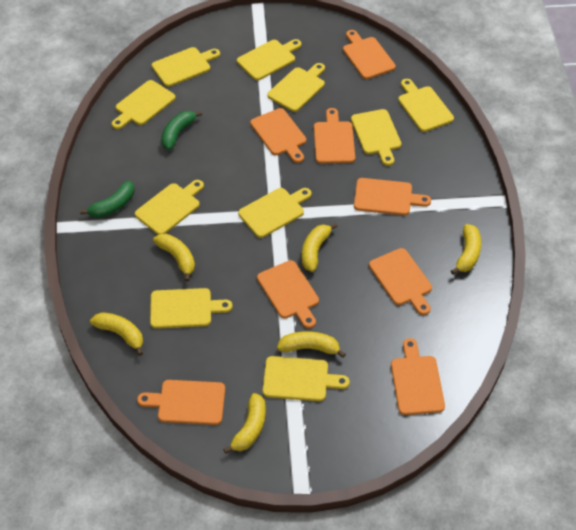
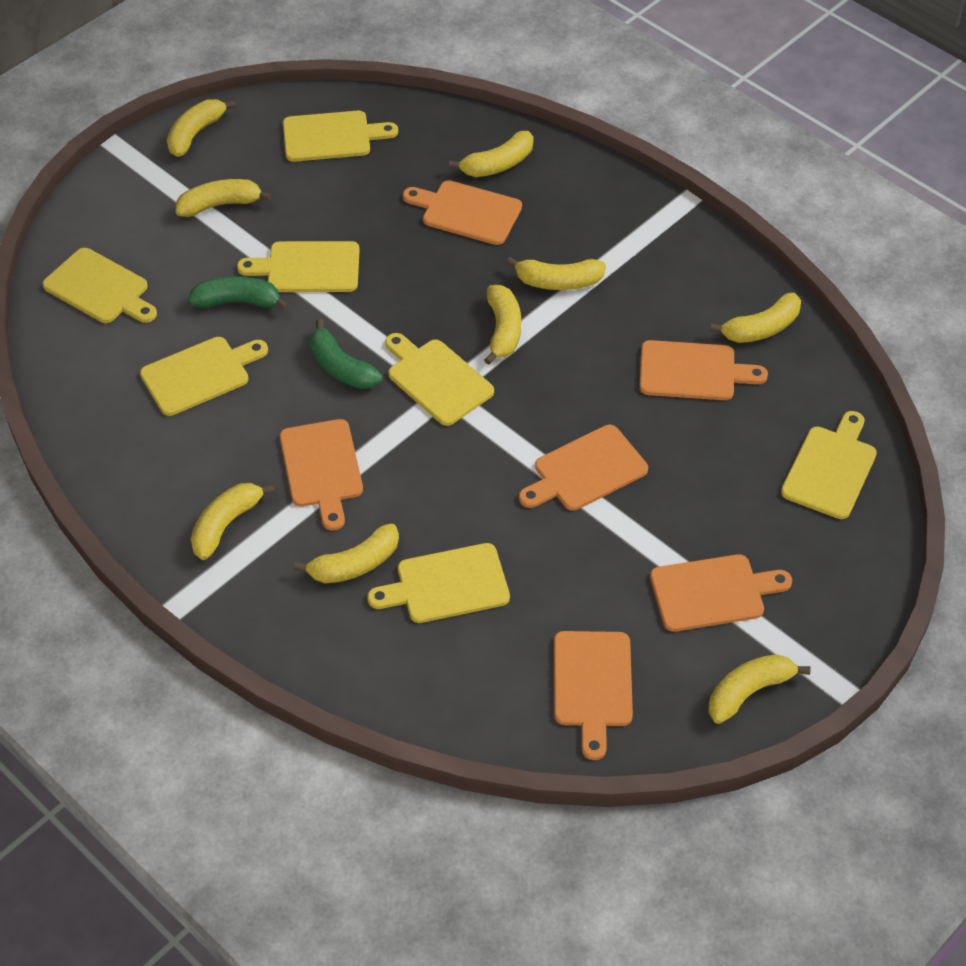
orange cutting board: 8 -> 6
yellow banana: 6 -> 9
yellow cutting board: 10 -> 7

